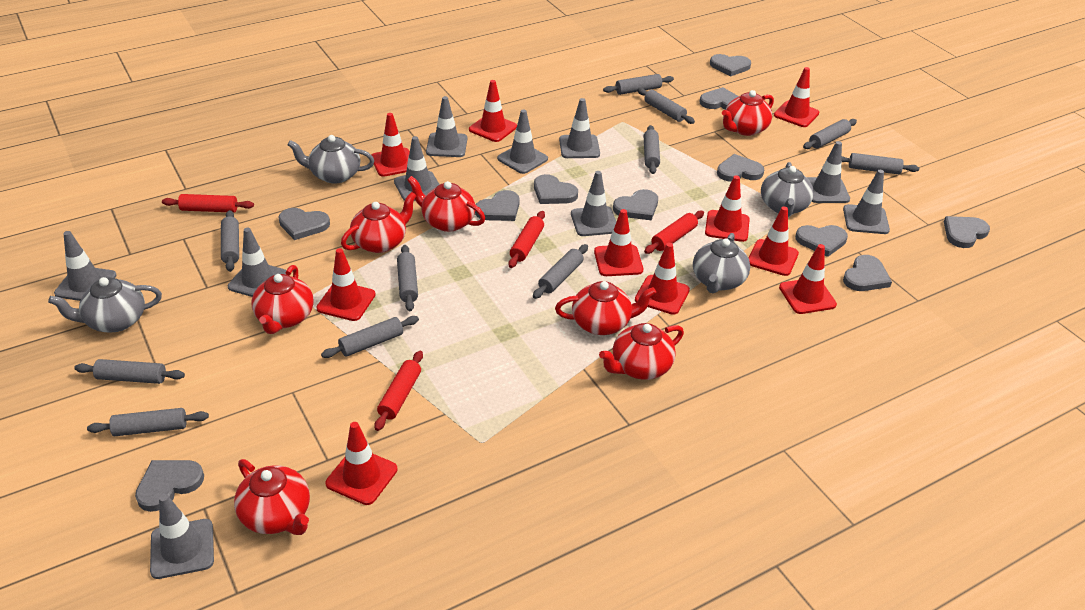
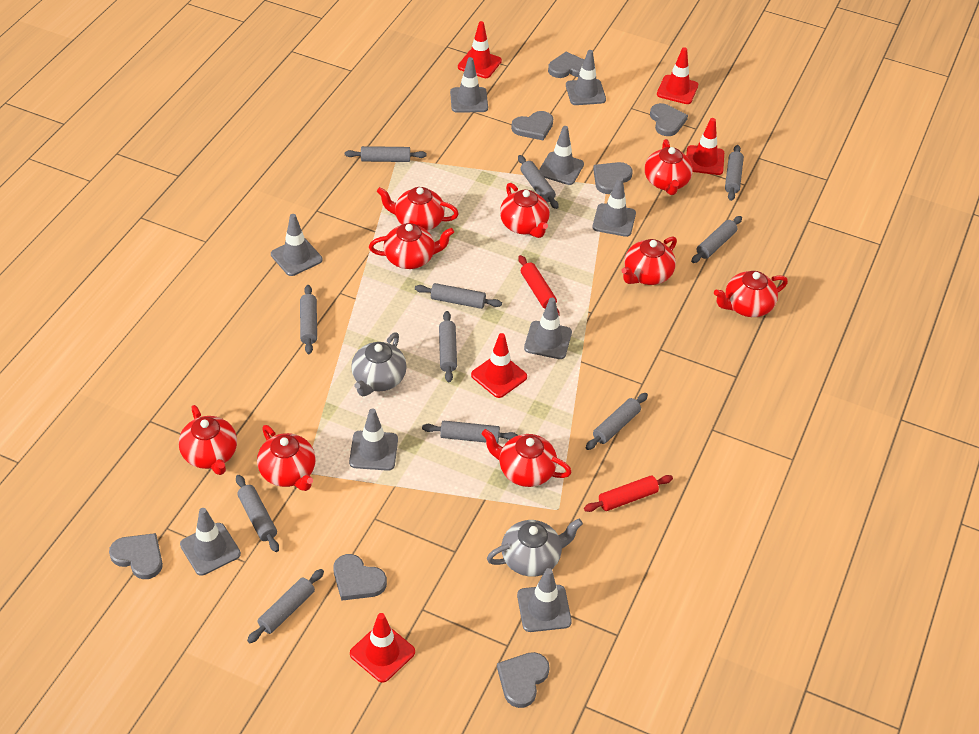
grey heart: 11 -> 7
grey teapot: 4 -> 2
grey traffic cone: 10 -> 9
red rolling pin: 4 -> 2
red teapot: 7 -> 9
red traffic cone: 10 -> 5

